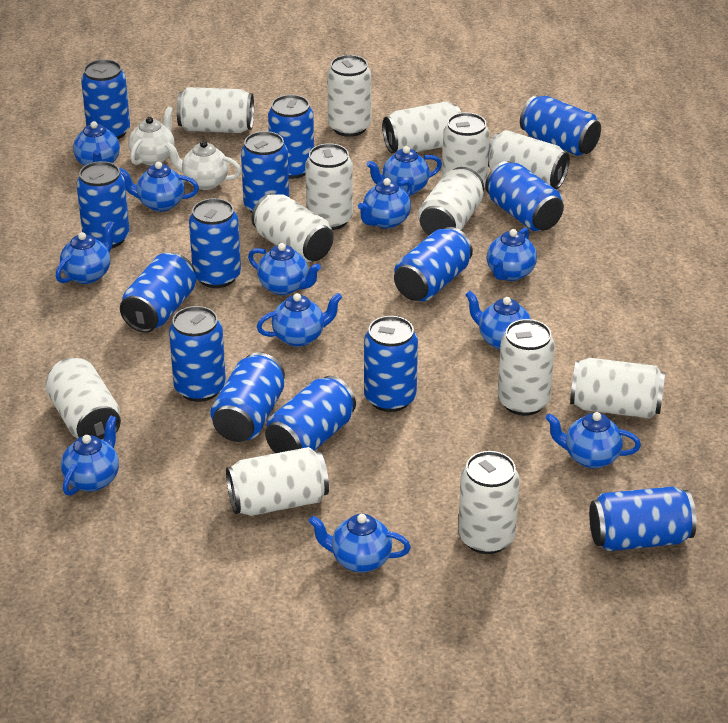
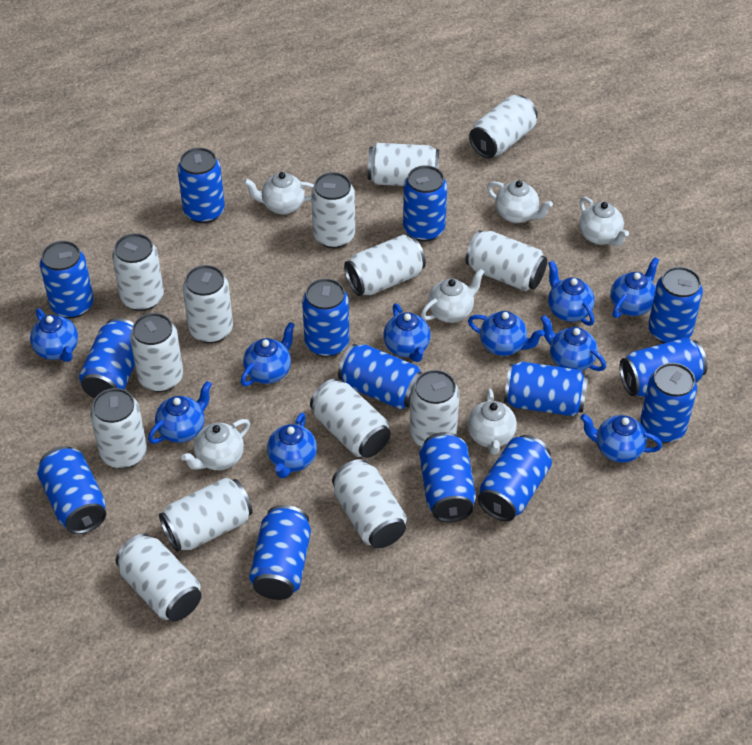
blue teapot: 12 -> 10
white can: 13 -> 14
white teapot: 2 -> 6

